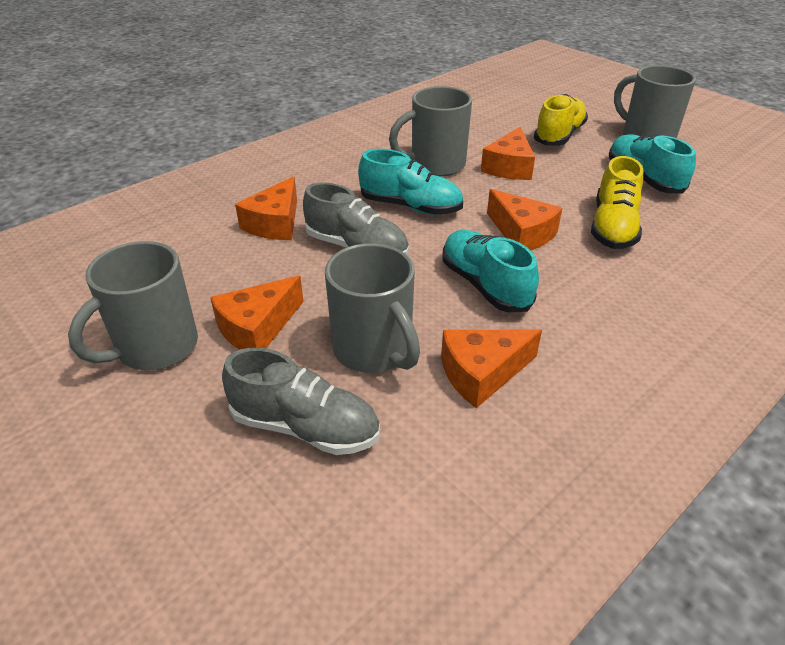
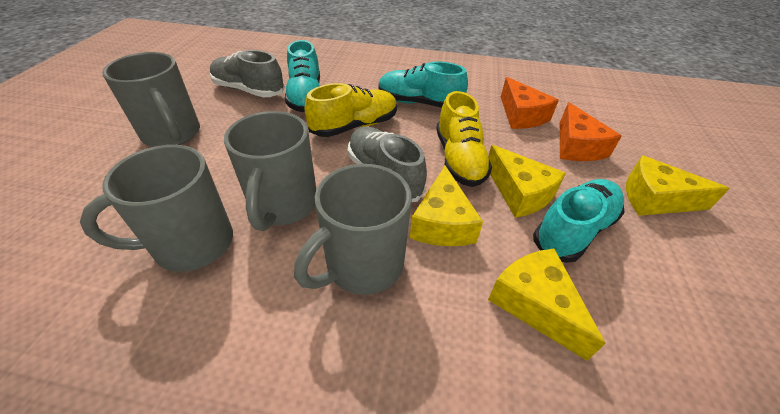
orange cheese: 5 -> 2
yellow cheese: 0 -> 4

